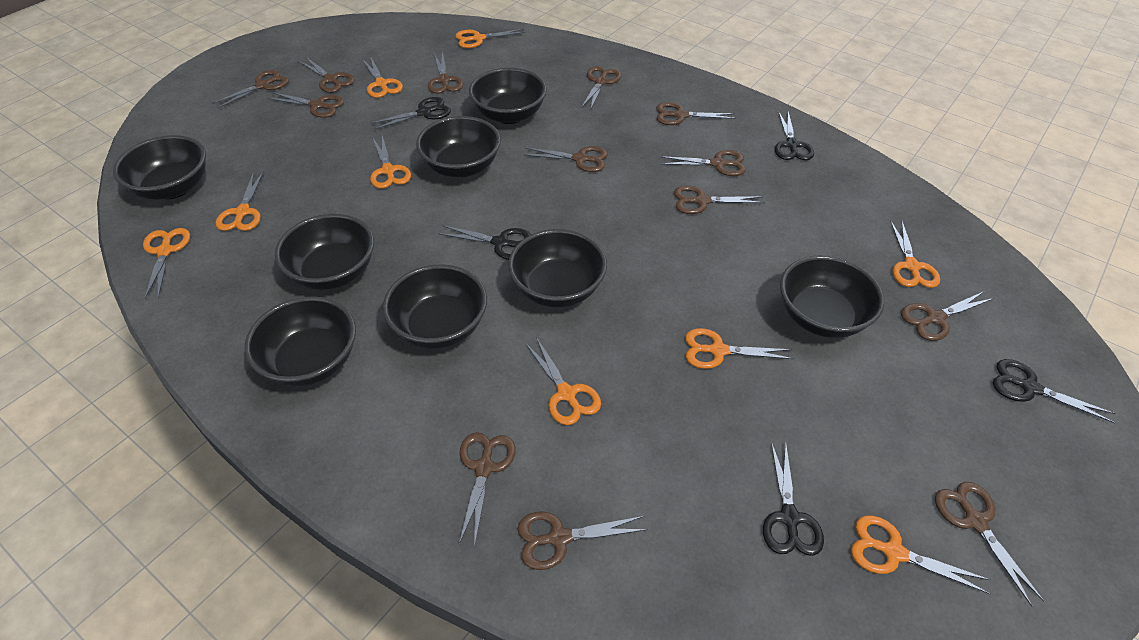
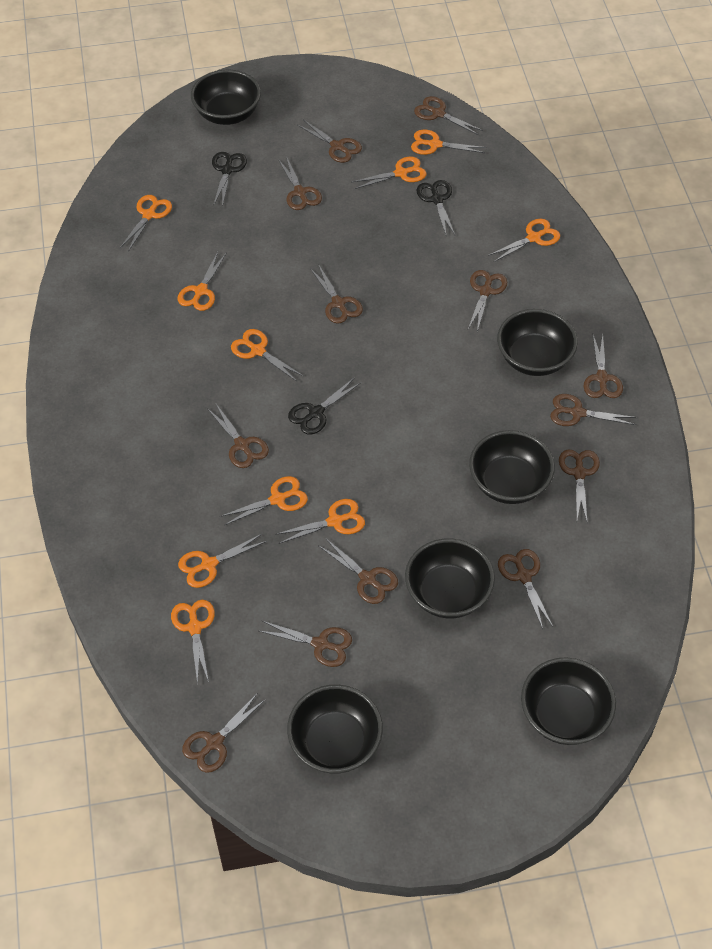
black bowl: 8 -> 6
black scissors: 5 -> 3
orange scissors: 9 -> 10

